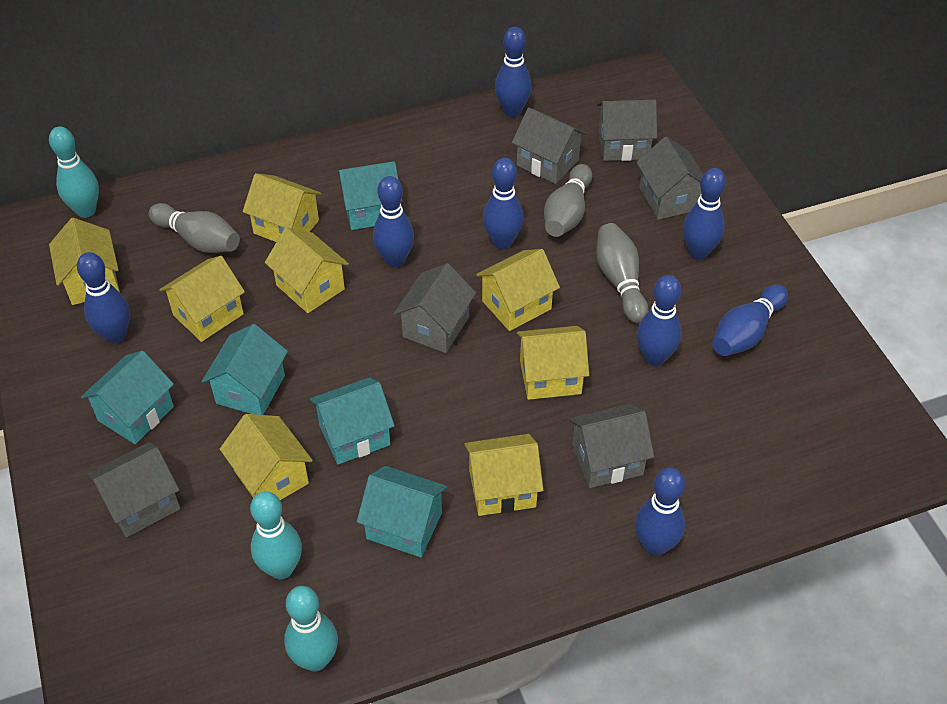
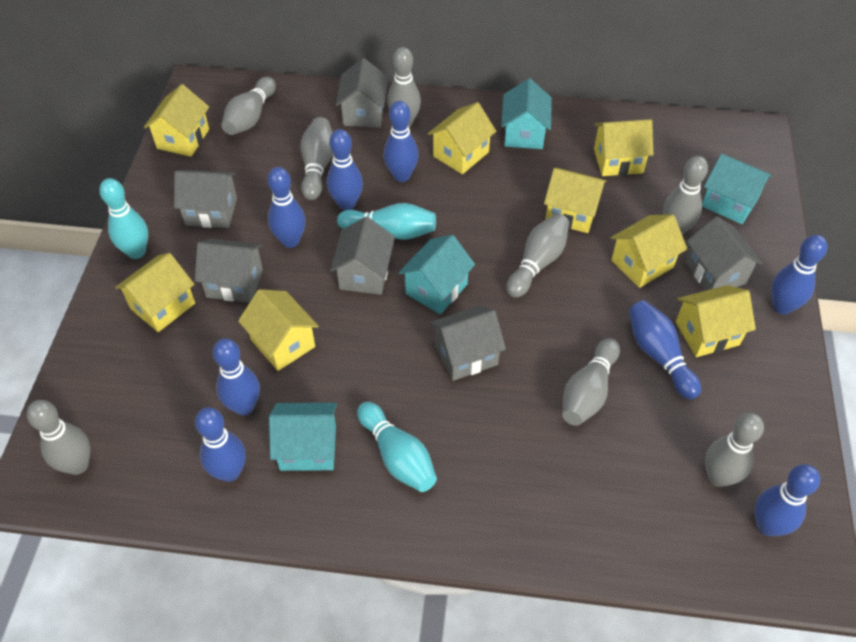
grey bowling pin: 3 -> 8
turquoise house: 5 -> 4

